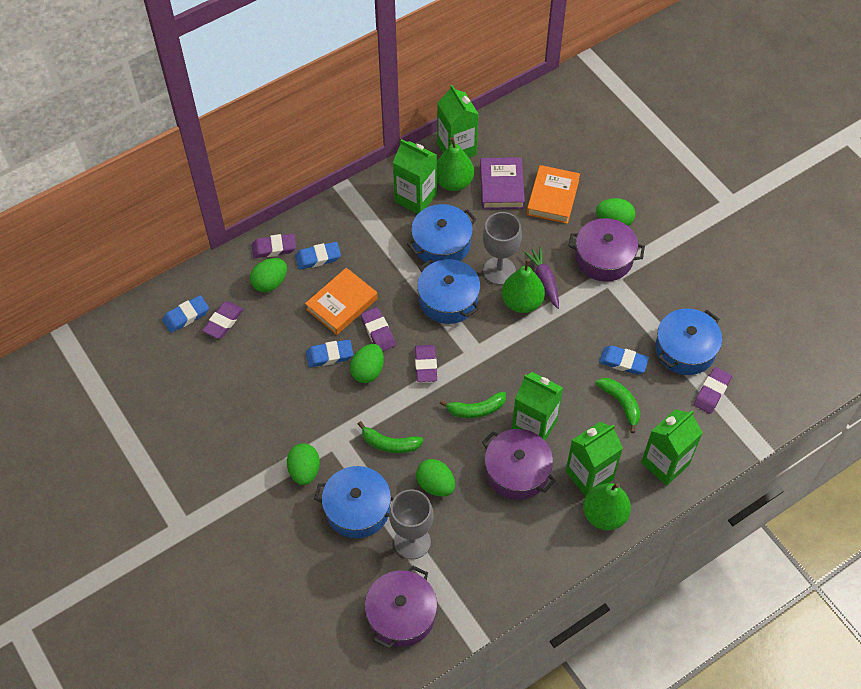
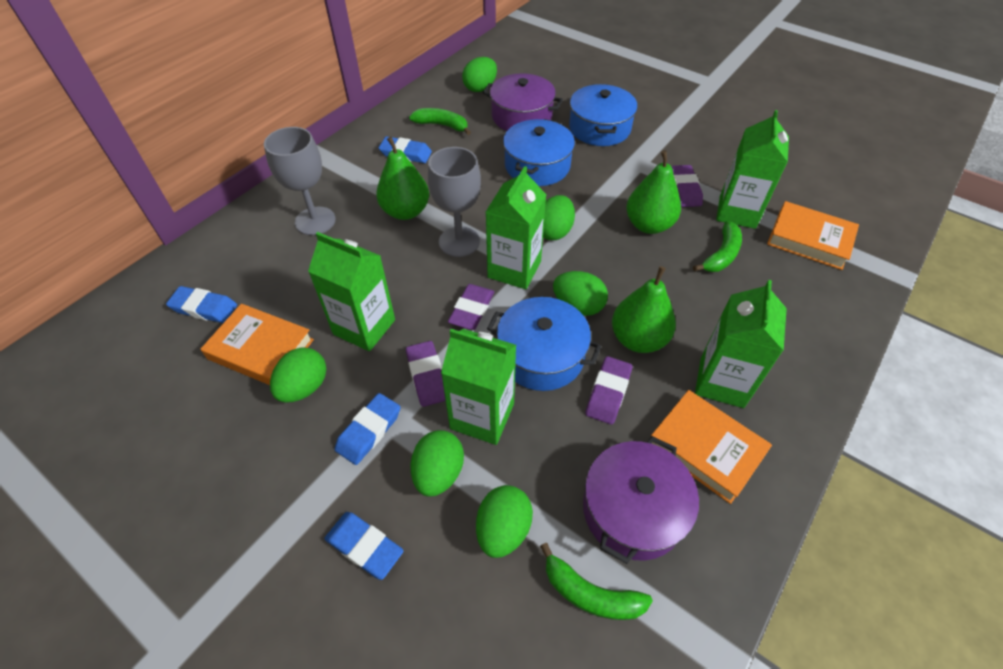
blue pot: 4 -> 3
green egg: 5 -> 6
orange book: 2 -> 3
purple book: 1 -> 0
purple carrot: 1 -> 0
purple eraser: 5 -> 4
purple pot: 3 -> 2

